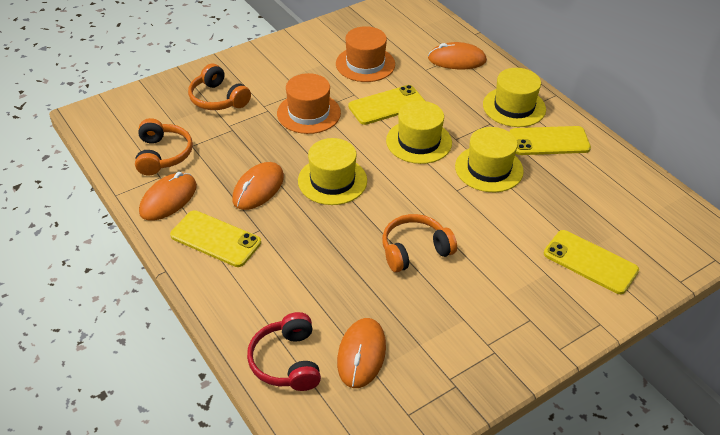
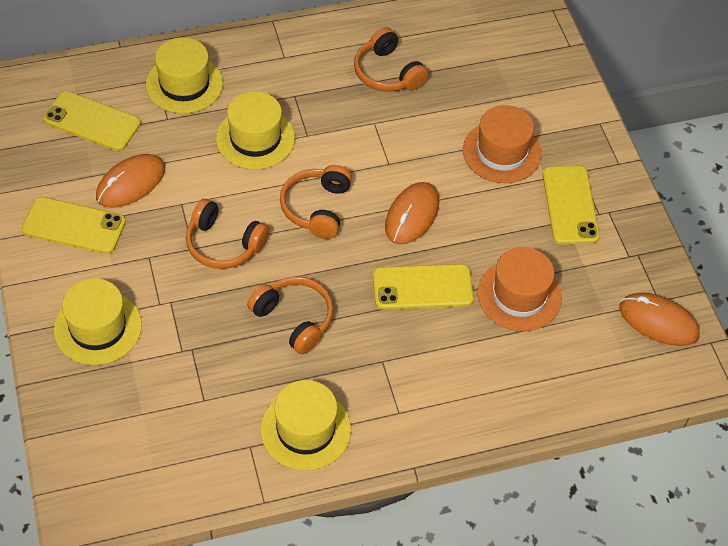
orange headphones: 3 -> 4
orange mouse: 4 -> 3
red headphones: 1 -> 0

